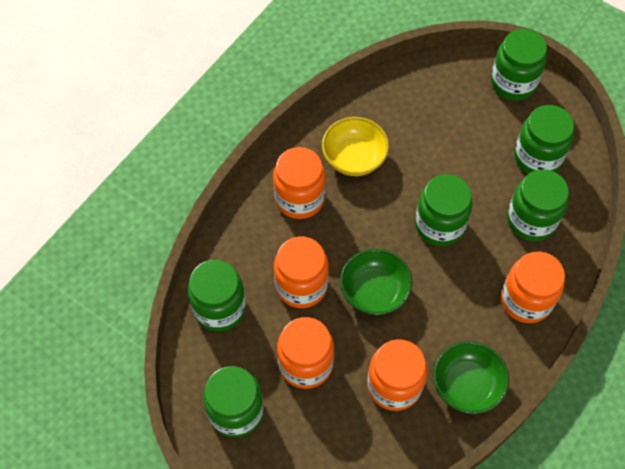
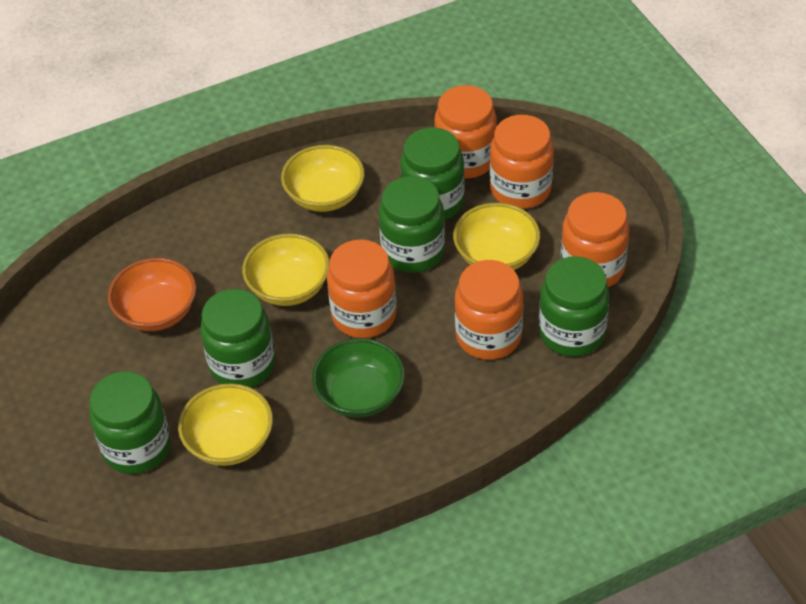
green bowl: 2 -> 1
green jar: 6 -> 5
orange bowl: 0 -> 1
yellow bowl: 1 -> 4

